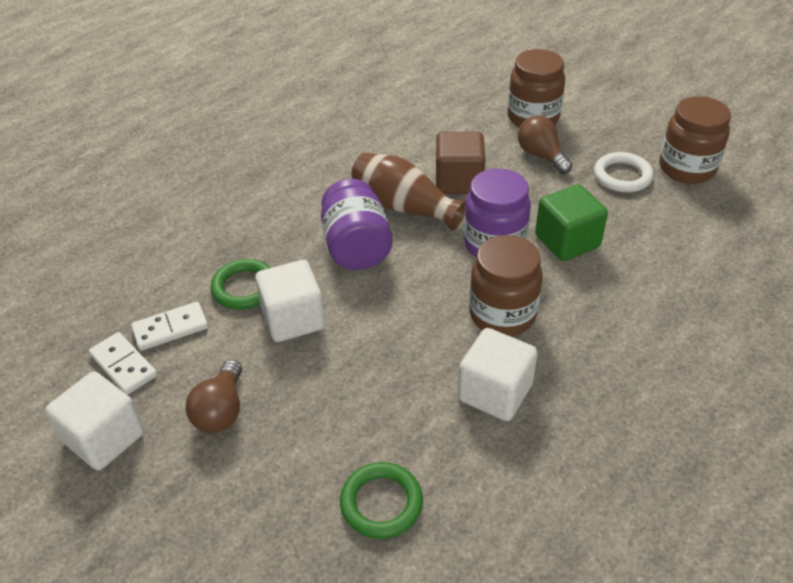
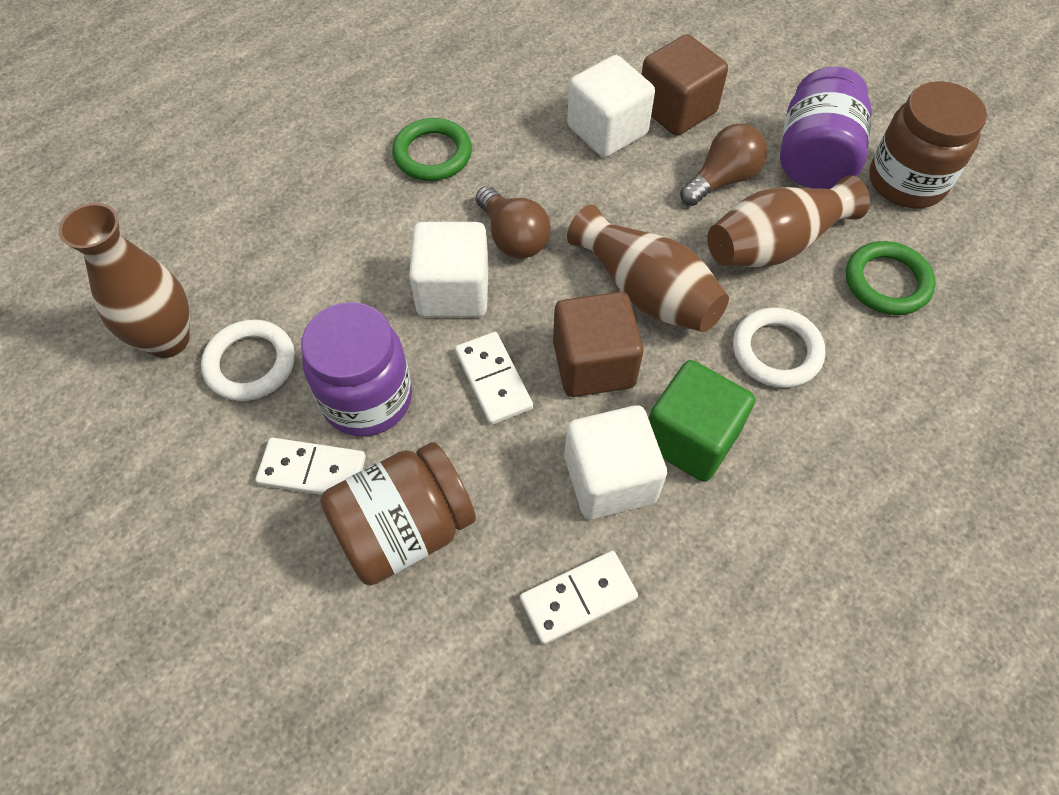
brown cube: 1 -> 2
brown jar: 3 -> 2
brown vase: 1 -> 3
white domino: 2 -> 3
white ring: 1 -> 2

